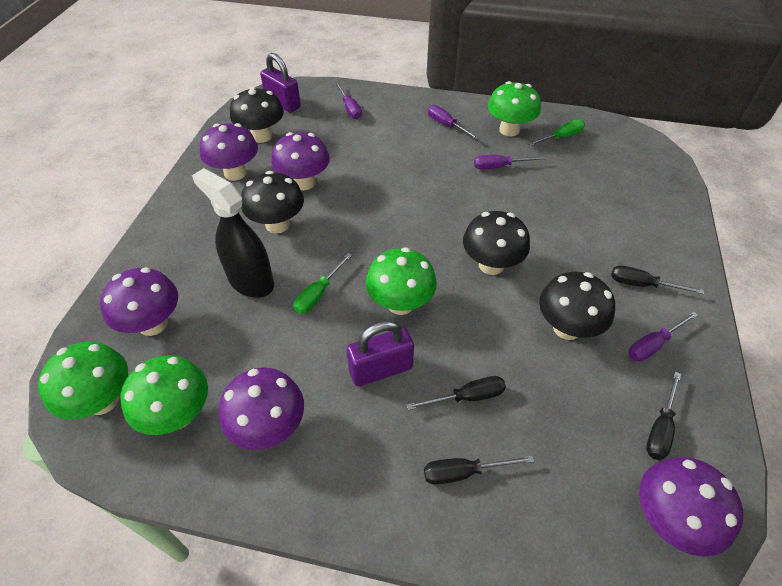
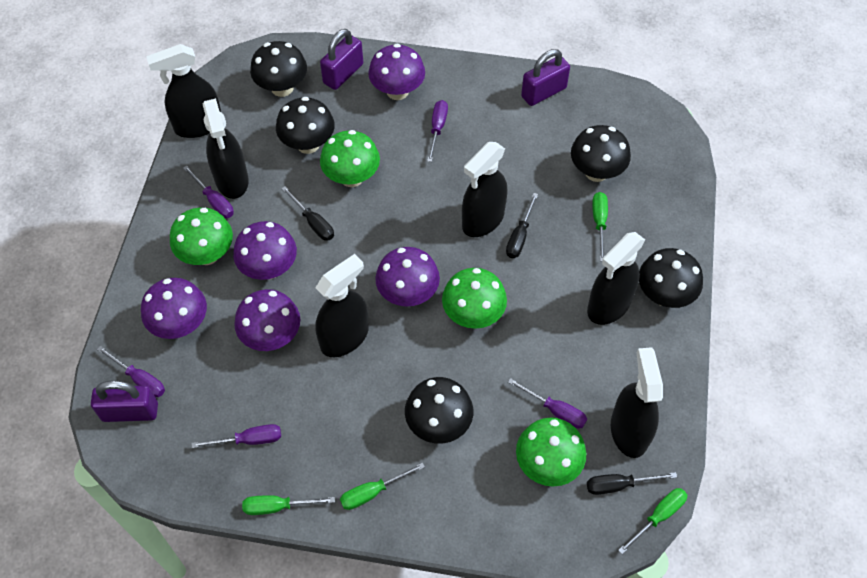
black mushroom: 4 -> 5
black screwdriver: 4 -> 3
black spray bottle: 1 -> 6
green screwdriver: 2 -> 4
purple padlock: 2 -> 3
purple screwdriver: 4 -> 5

